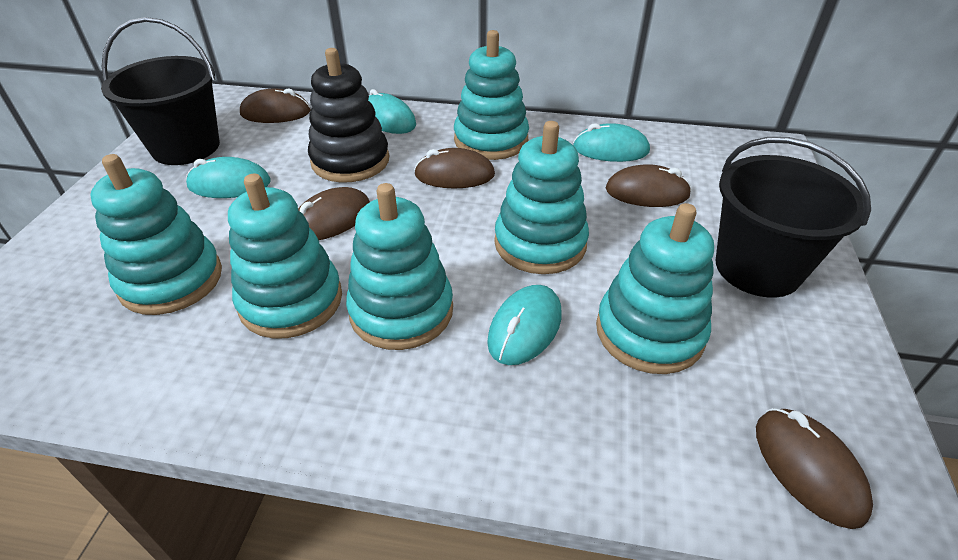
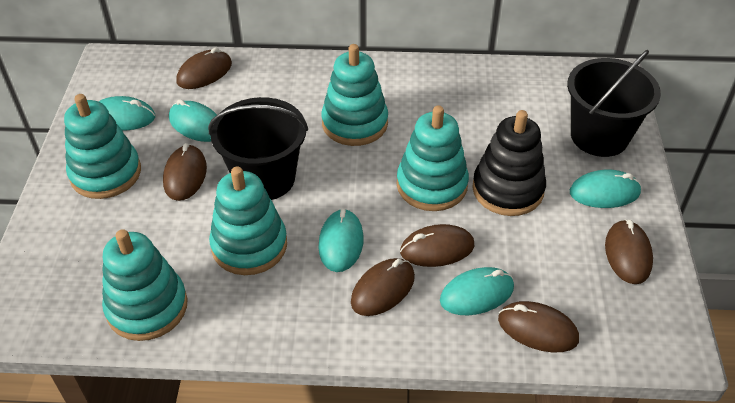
brown mouse: 5 -> 6
turquoise mouse: 4 -> 5
turquoise stacking toy: 6 -> 5

